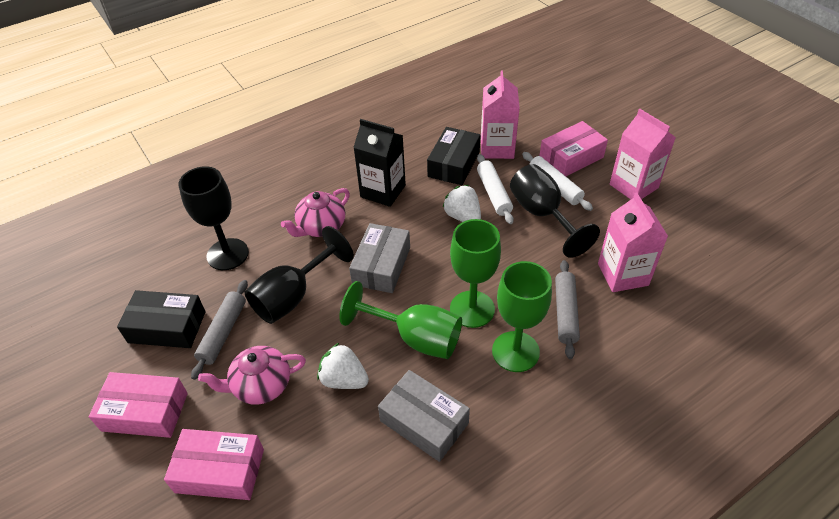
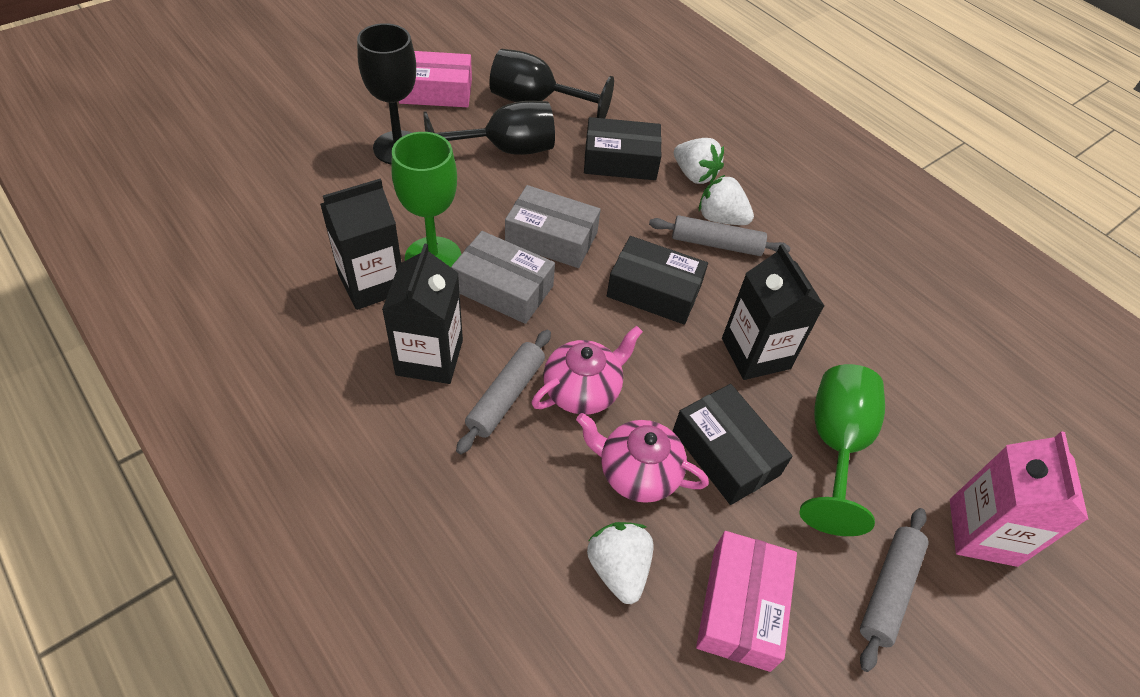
black box: 2 -> 3
black carton: 1 -> 3
green goblet: 3 -> 2
grey rolling pin: 2 -> 3
pink box: 3 -> 2
pink carton: 3 -> 1
white rolling pin: 2 -> 0
white strawberry: 2 -> 3

